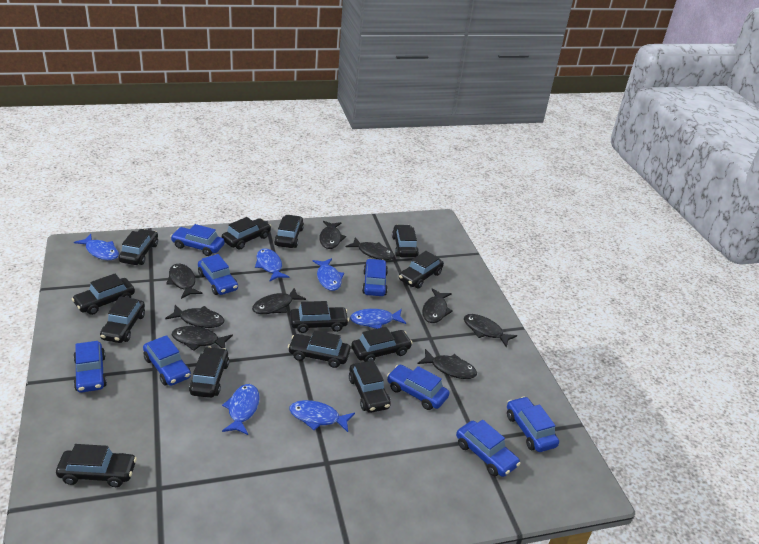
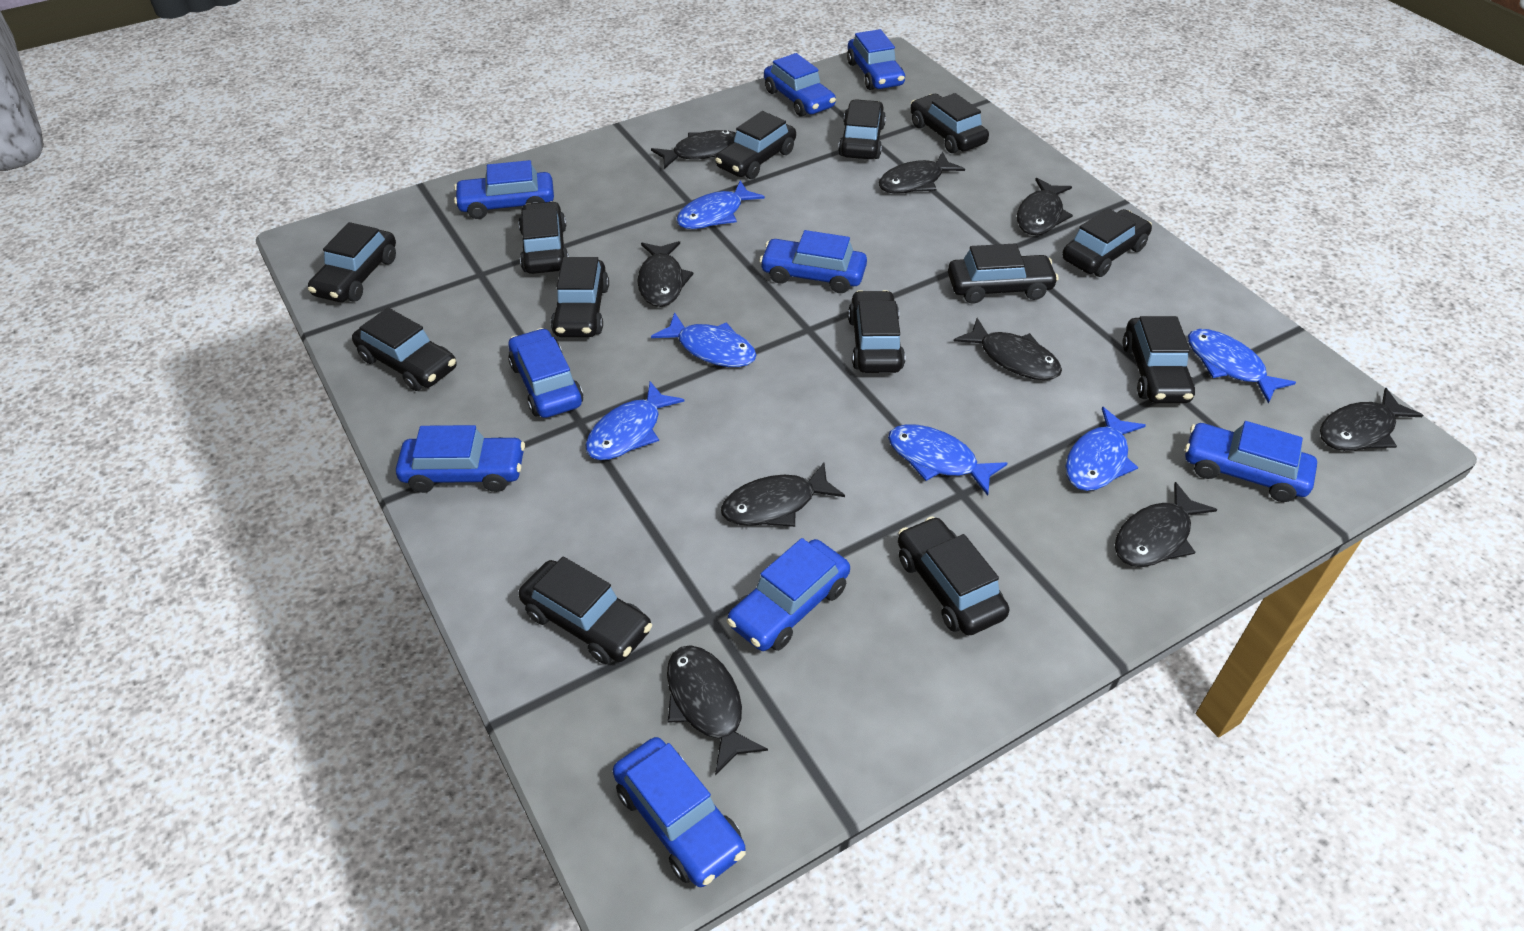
blue car: 8 -> 9

